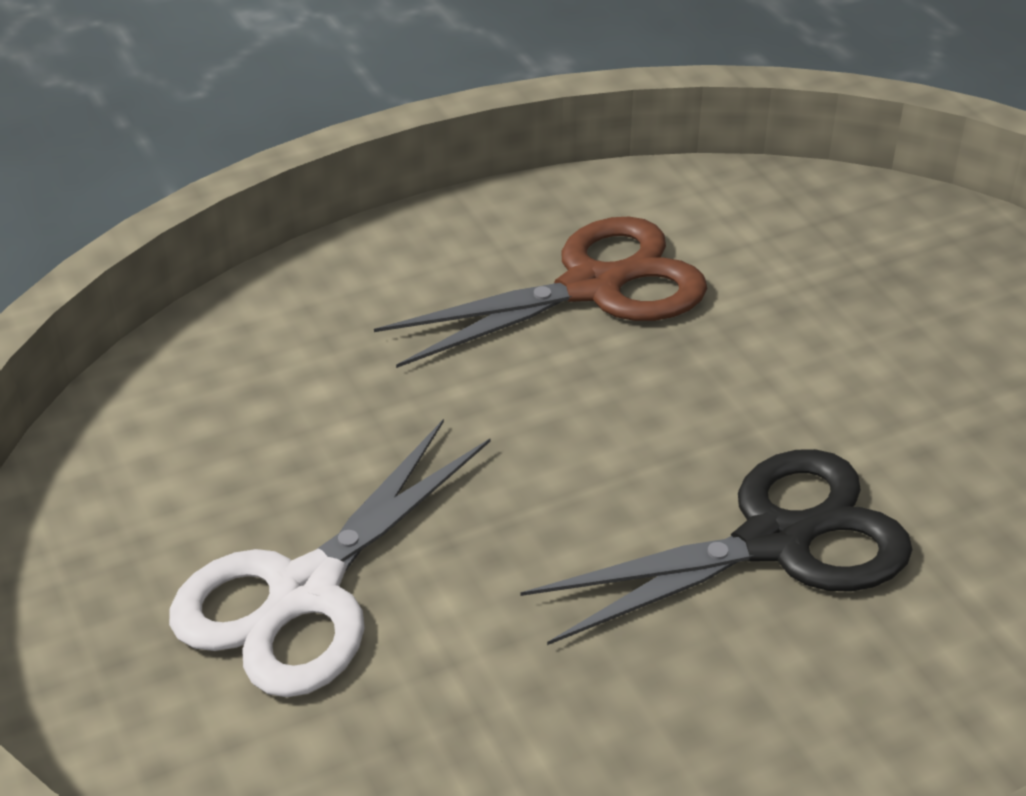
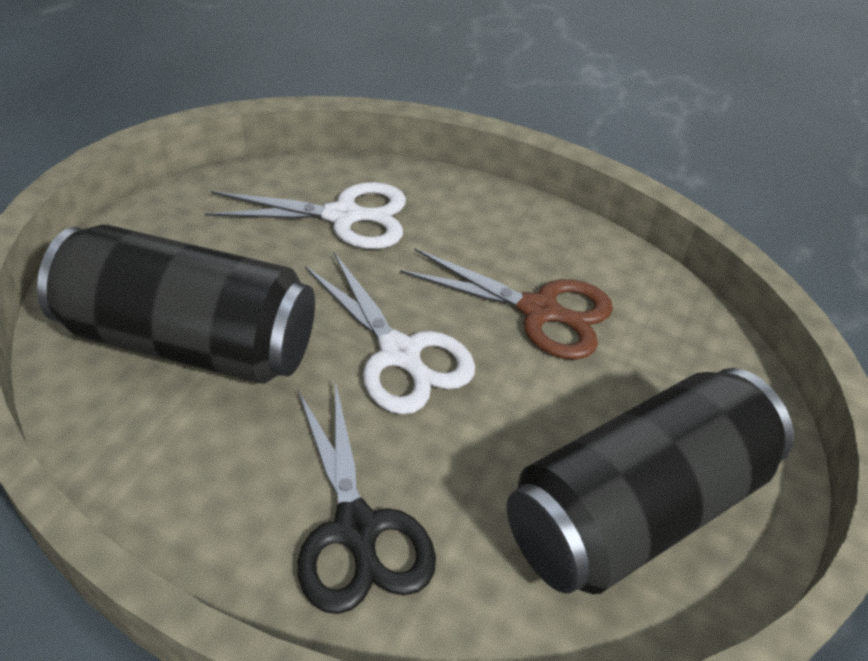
black can: 0 -> 2
white scissors: 1 -> 2

